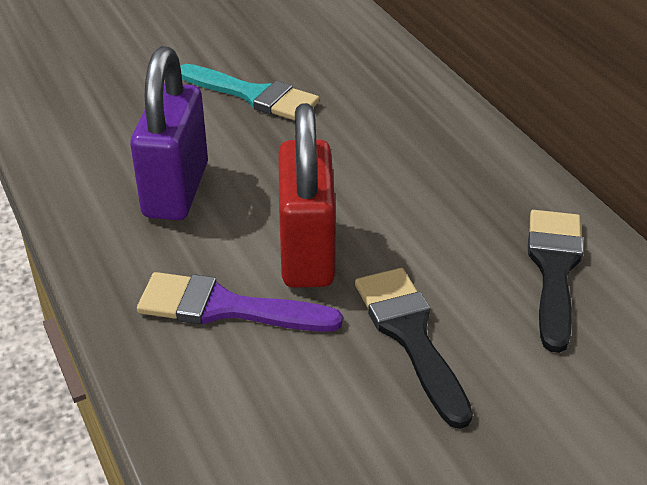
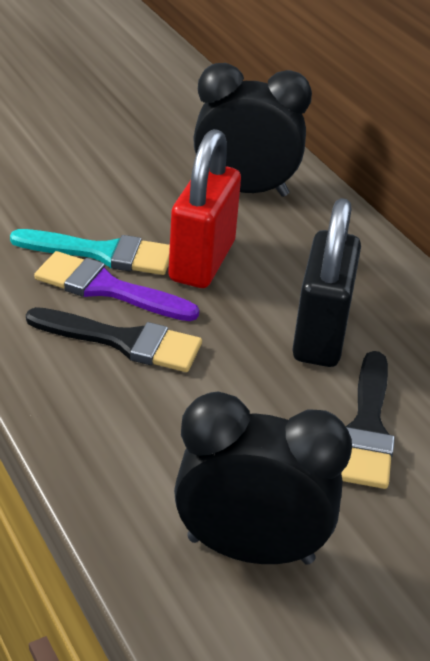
black clock: 0 -> 2
black padlock: 0 -> 1
purple padlock: 1 -> 0

